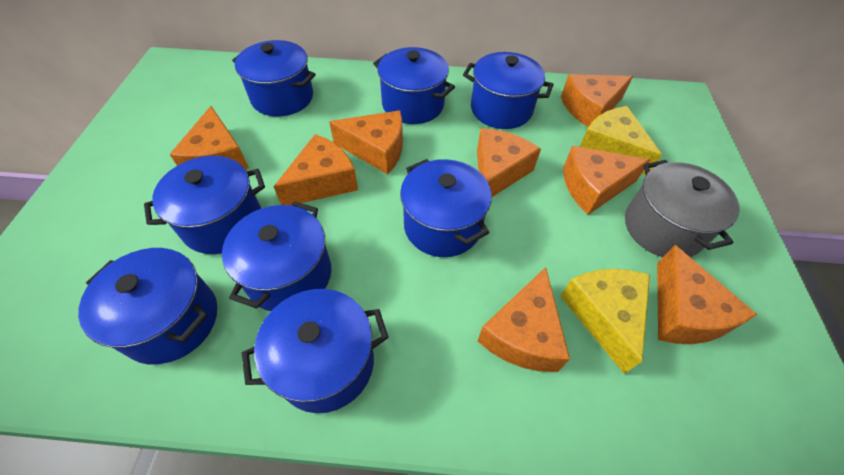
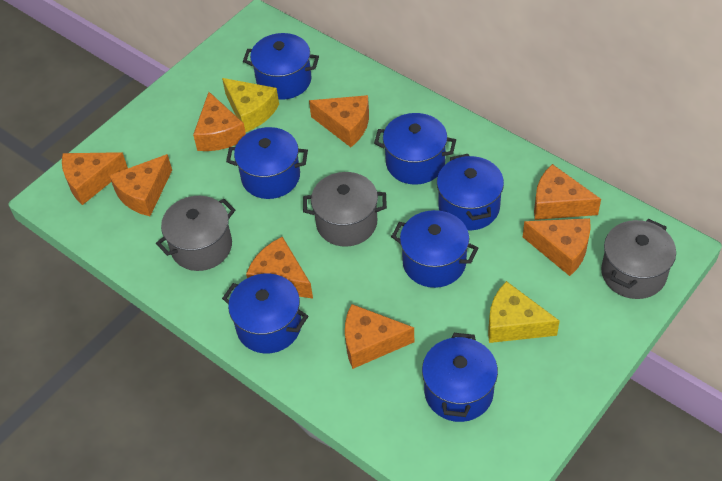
blue pot: 8 -> 7
grey pot: 1 -> 3

